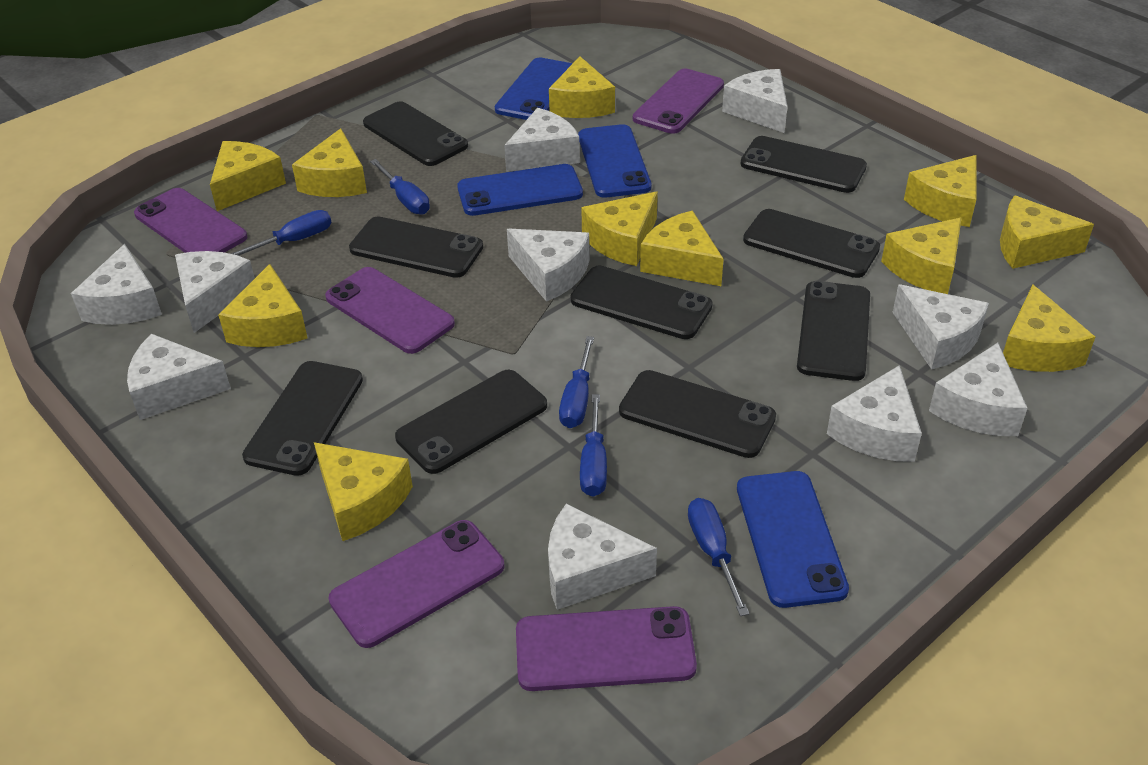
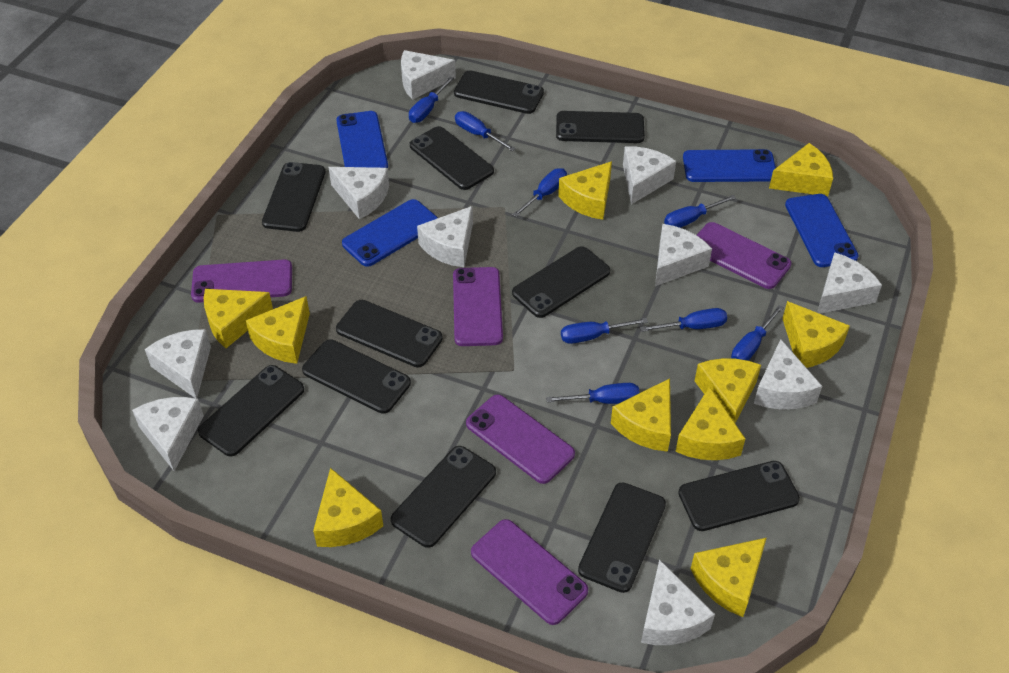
black phone: 9 -> 11
blue screwdriver: 5 -> 8
yellow cheese: 11 -> 10

